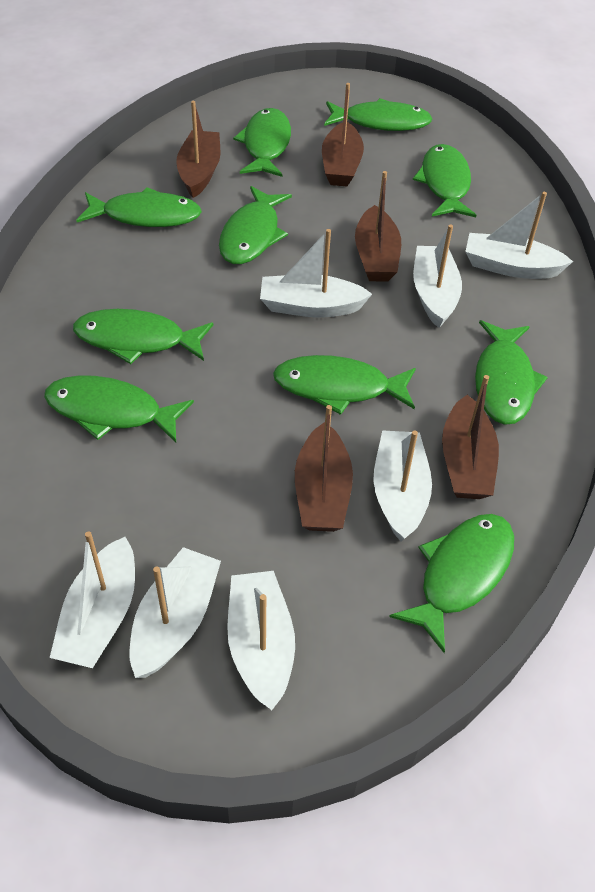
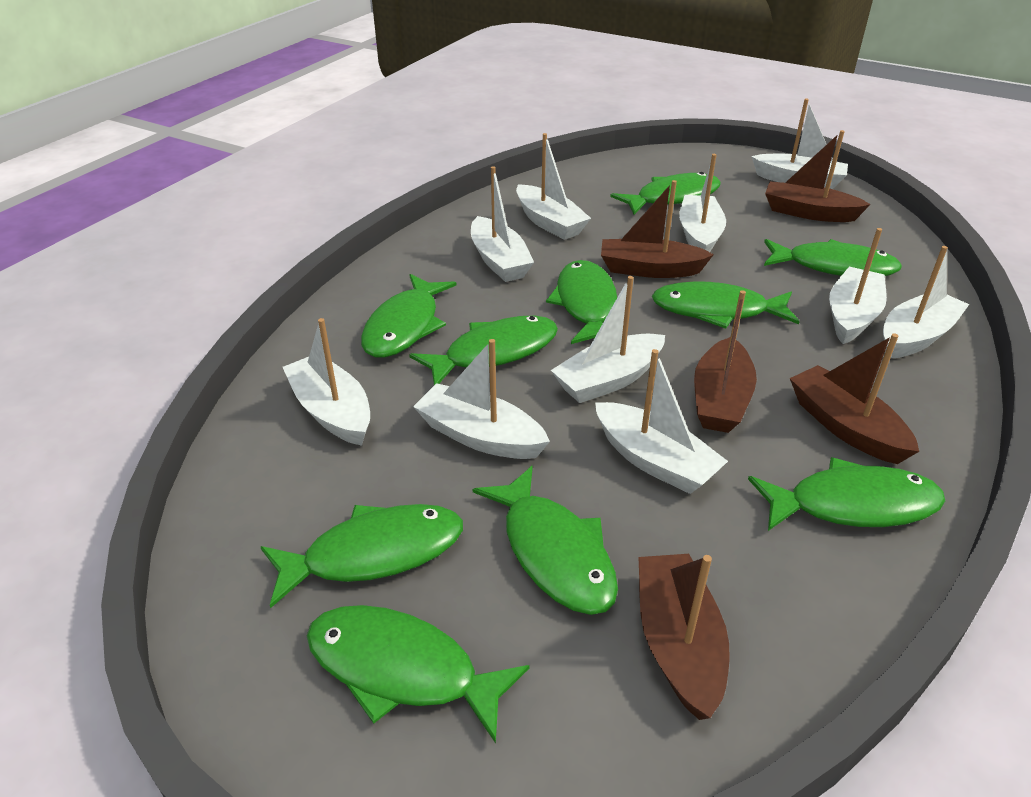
white boat: 7 -> 10

